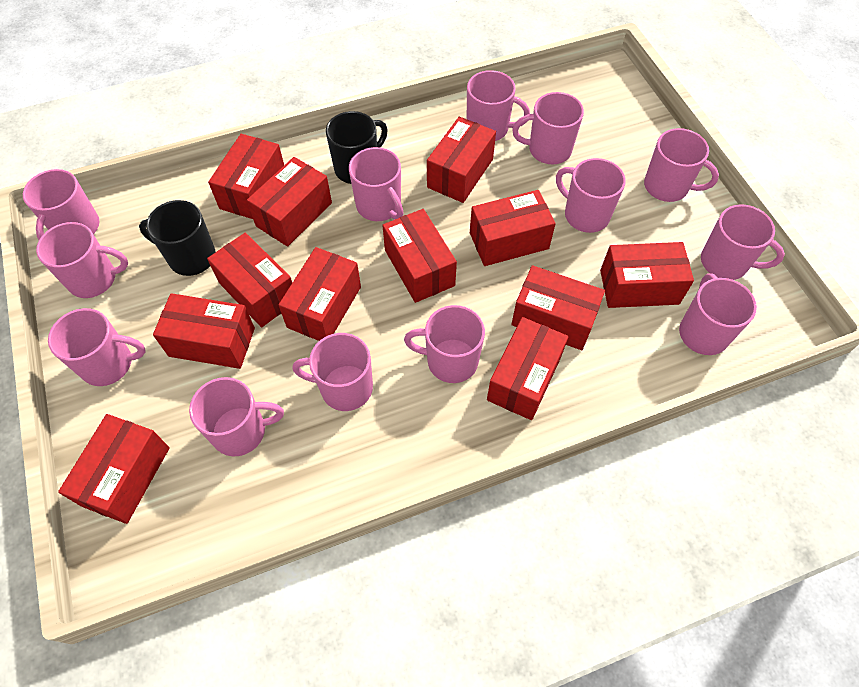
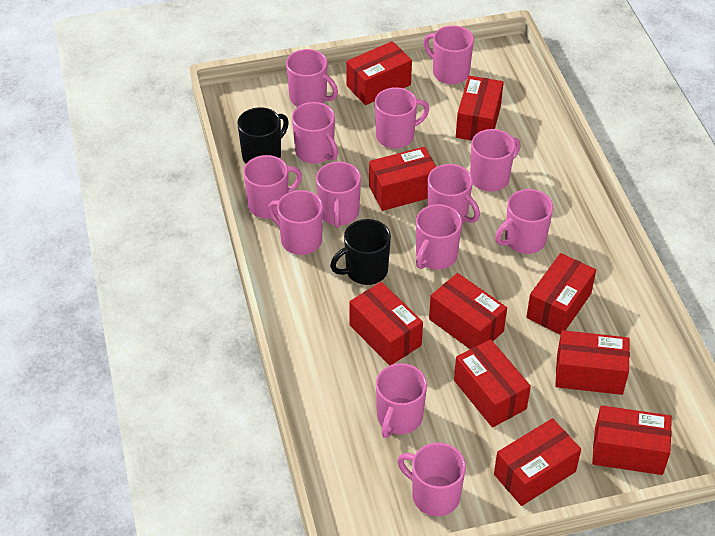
red box: 12 -> 10

